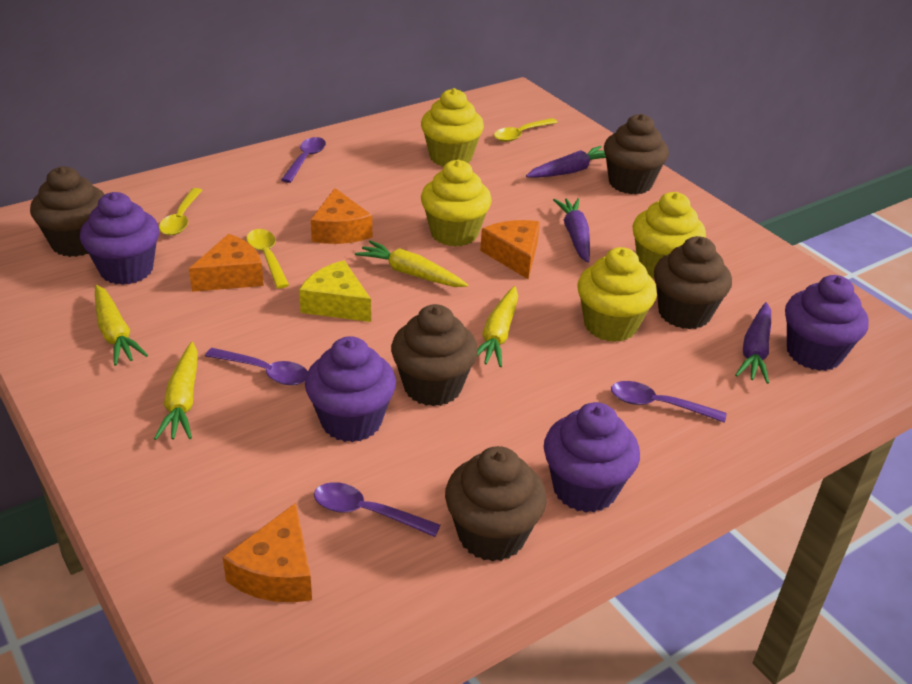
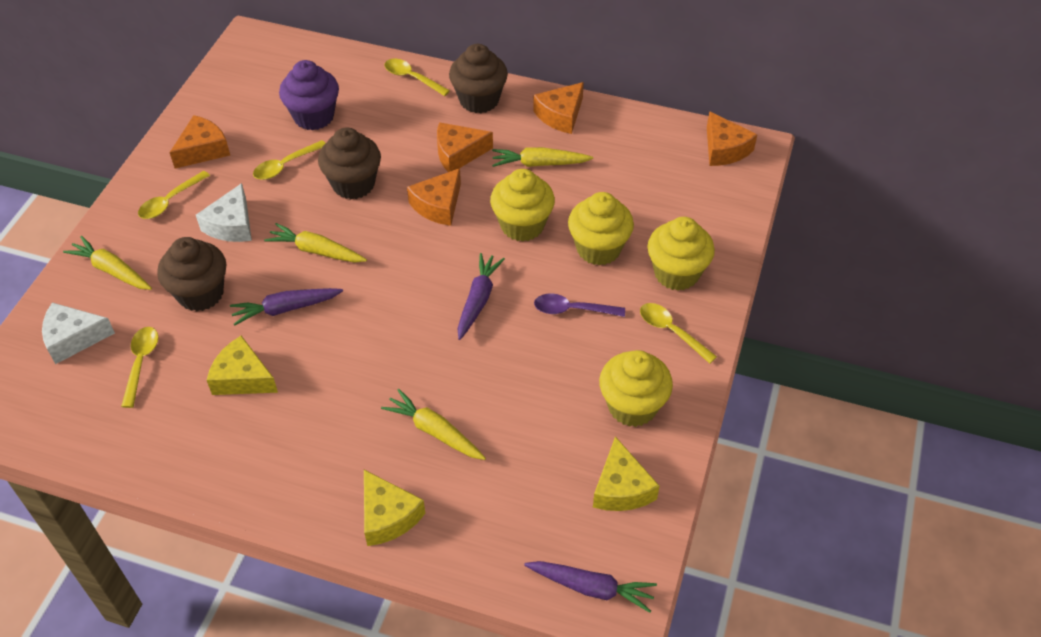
brown cupcake: 5 -> 3
orange cheese: 4 -> 5
purple cupcake: 4 -> 1
purple spoon: 4 -> 1
white cheese: 0 -> 2
yellow cheese: 1 -> 3
yellow spoon: 3 -> 5

